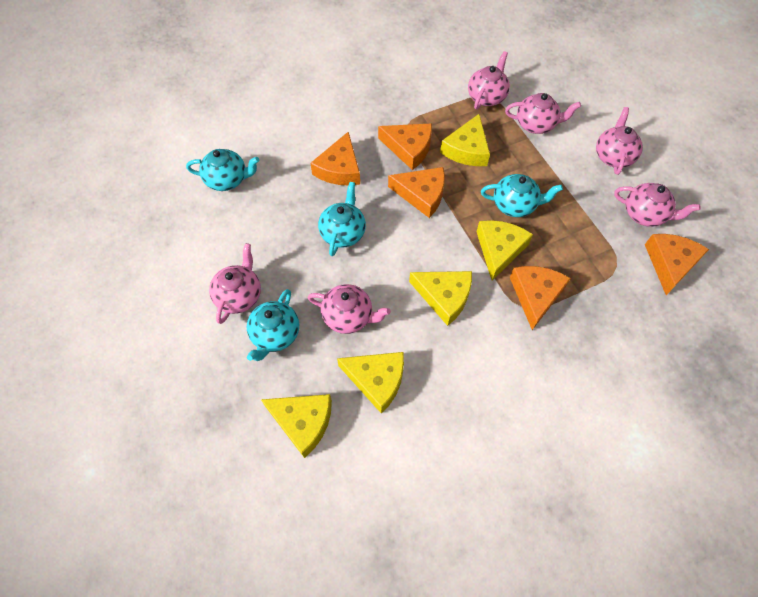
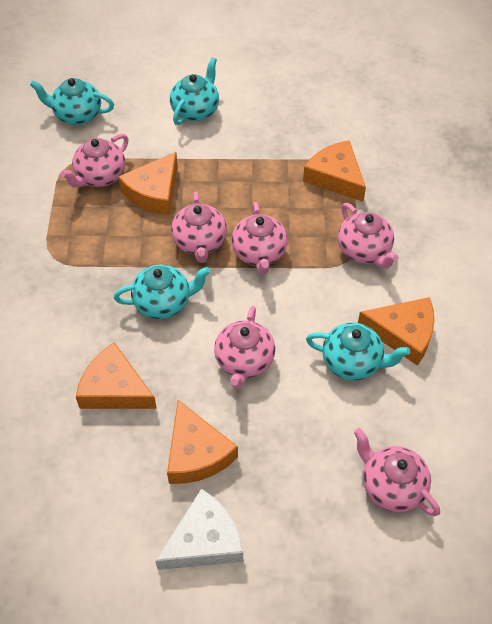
white cheese: 0 -> 1
yellow cheese: 5 -> 0

